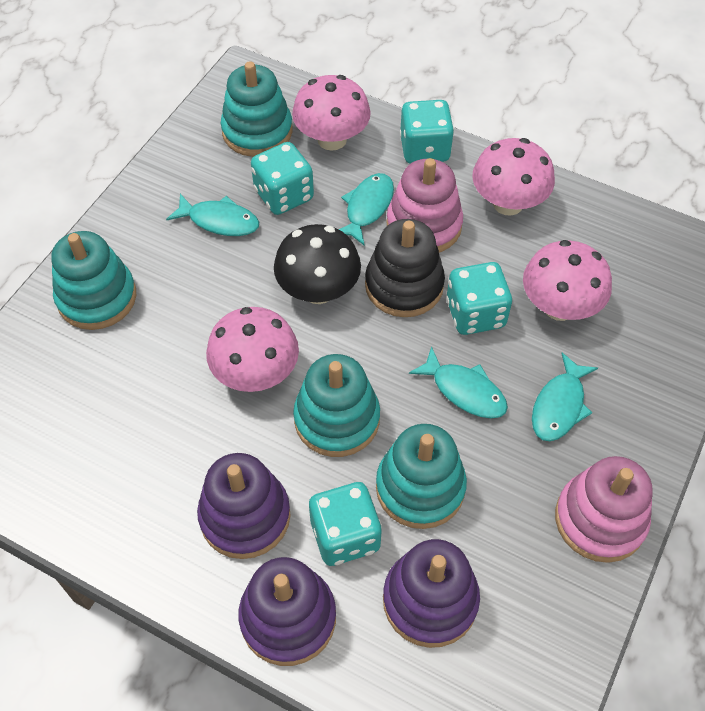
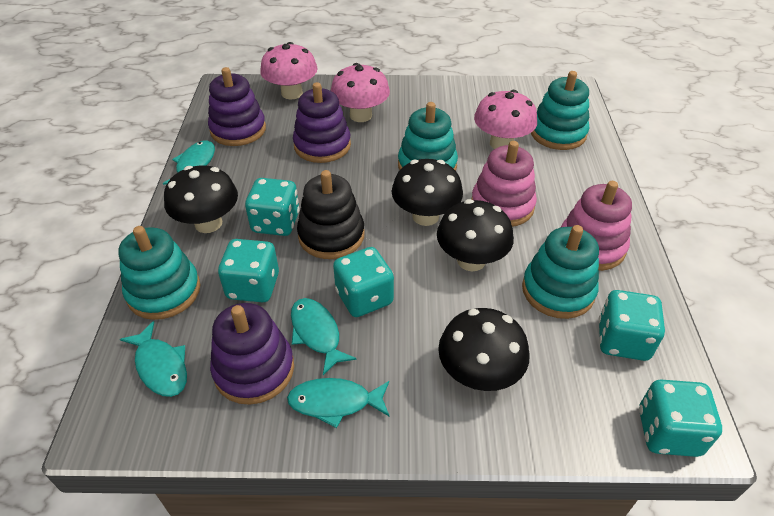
black mushroom: 1 -> 4
pink mushroom: 4 -> 3
turquoise dice: 4 -> 5

